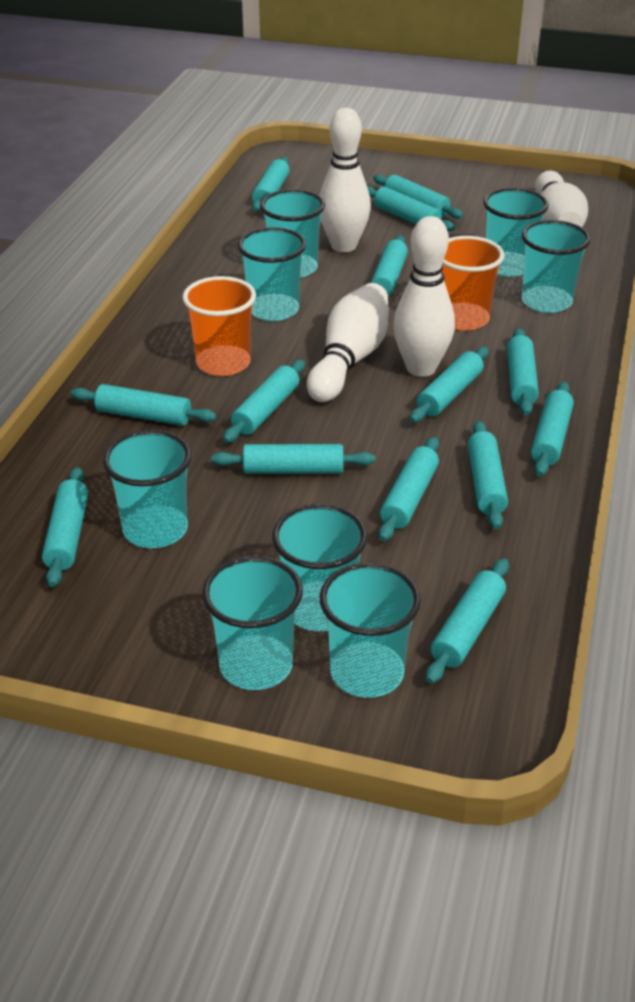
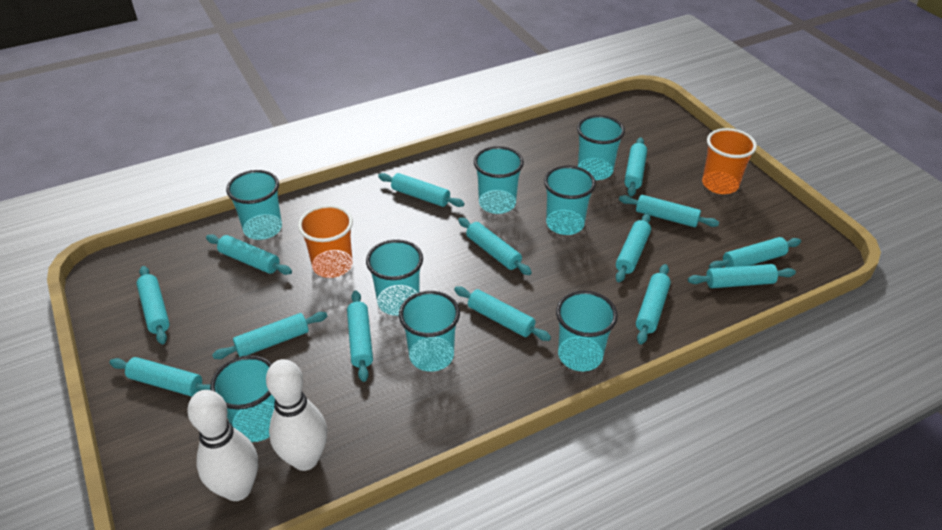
white bowling pin: 4 -> 2

